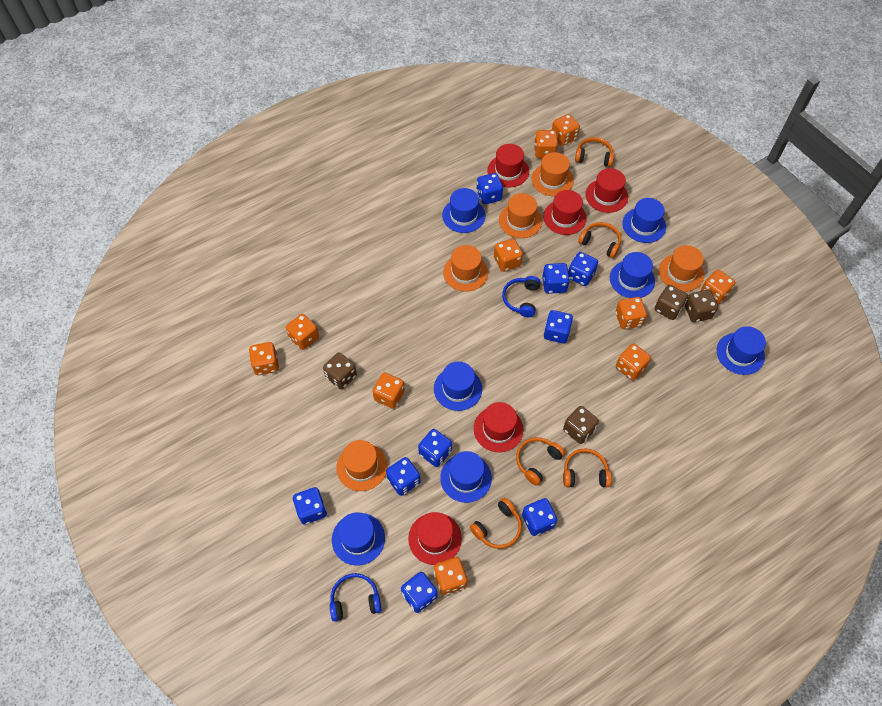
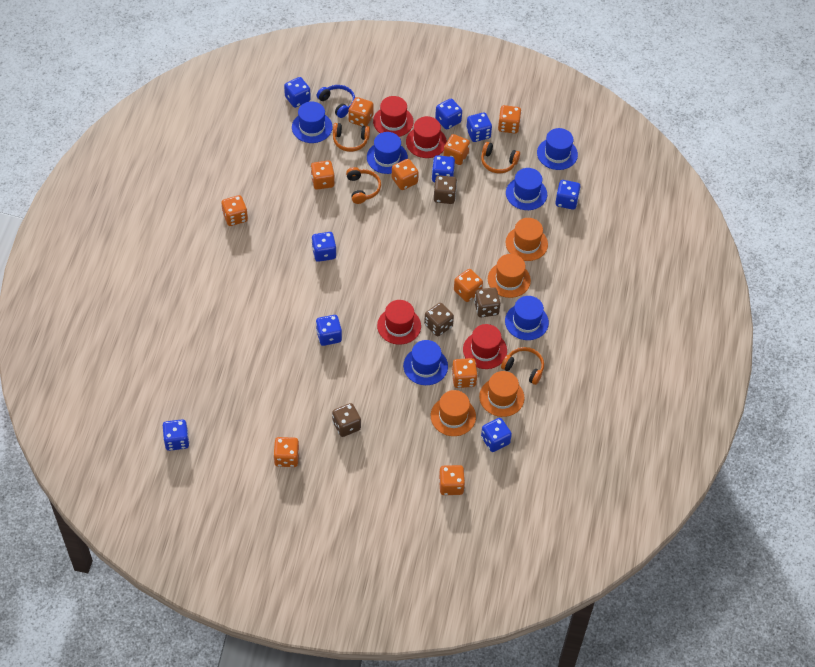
blue hat: 7 -> 6
blue headphones: 2 -> 1
orange hat: 5 -> 4
orange headphones: 5 -> 4
red hat: 5 -> 4

